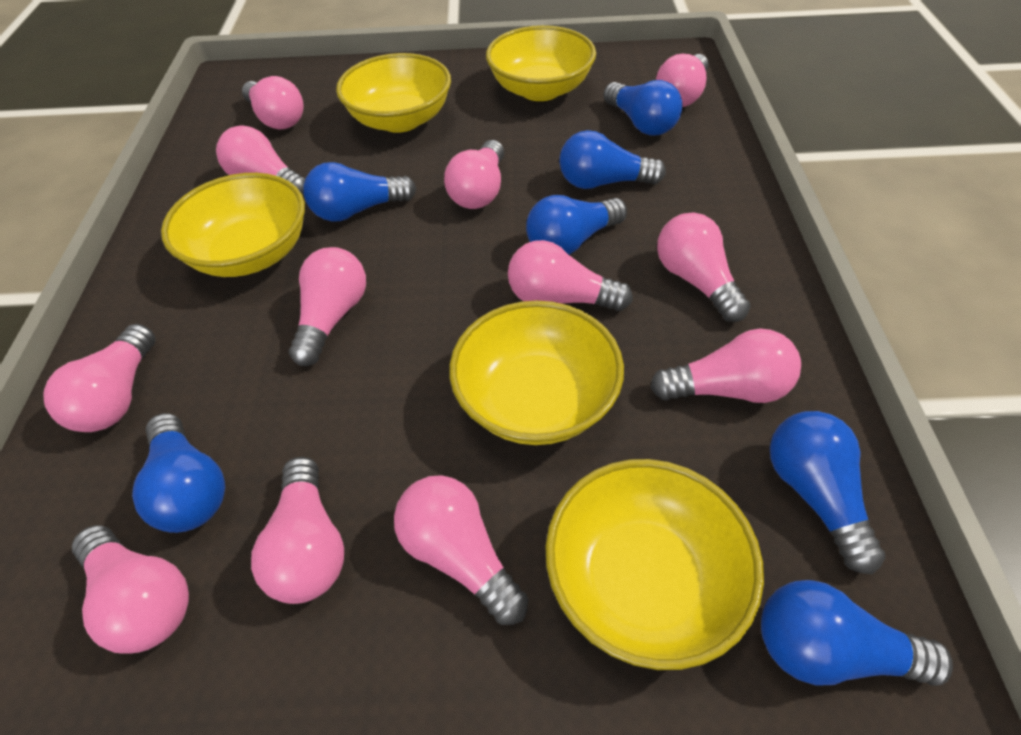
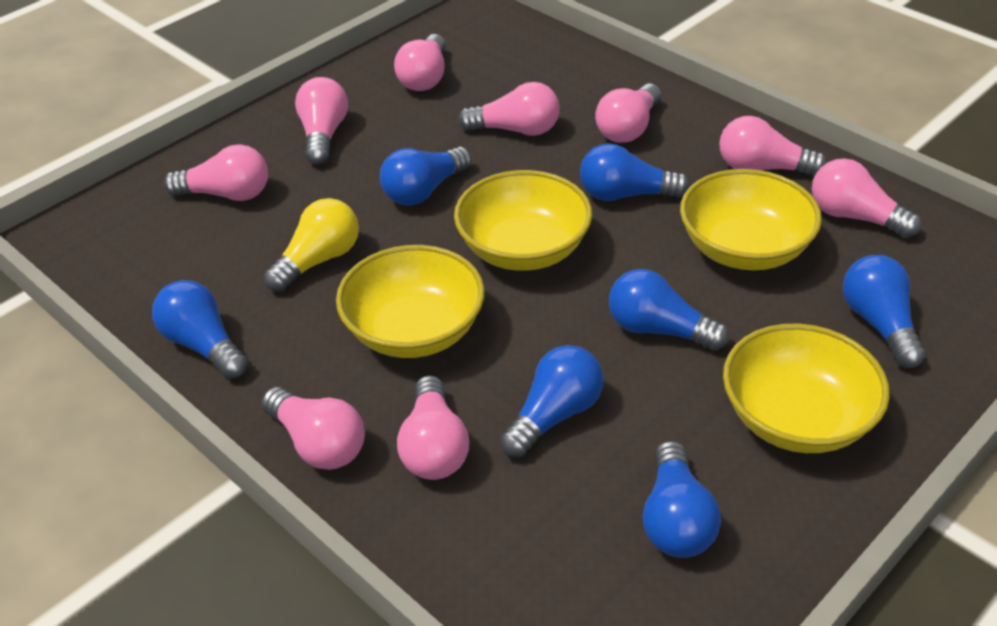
pink light bulb: 12 -> 9
yellow bowl: 5 -> 4
yellow light bulb: 0 -> 1

